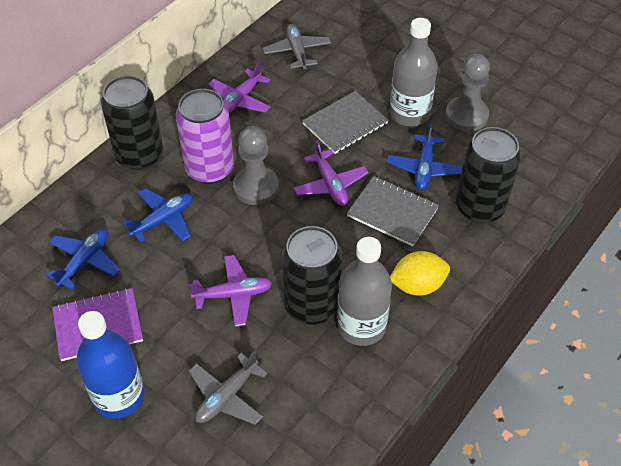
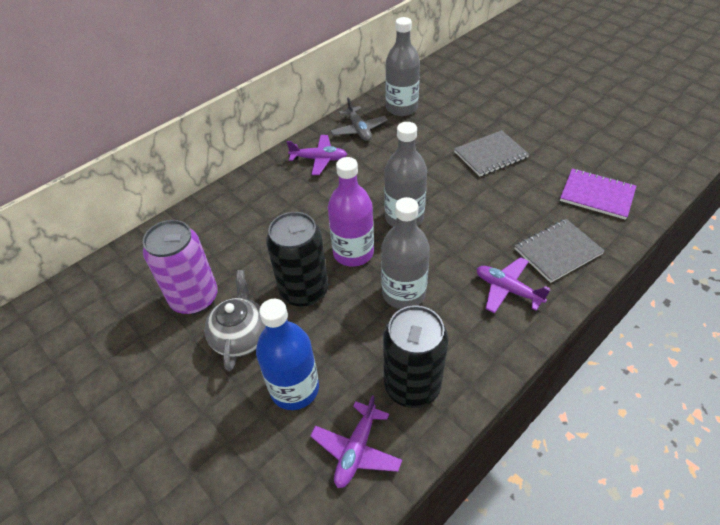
black can: 3 -> 2
blue plane: 3 -> 0
grey bottle: 2 -> 3
grey pawn: 2 -> 0
grey plane: 2 -> 1
grey teapot: 0 -> 1
purple bottle: 0 -> 1
yellow lemon: 1 -> 0

